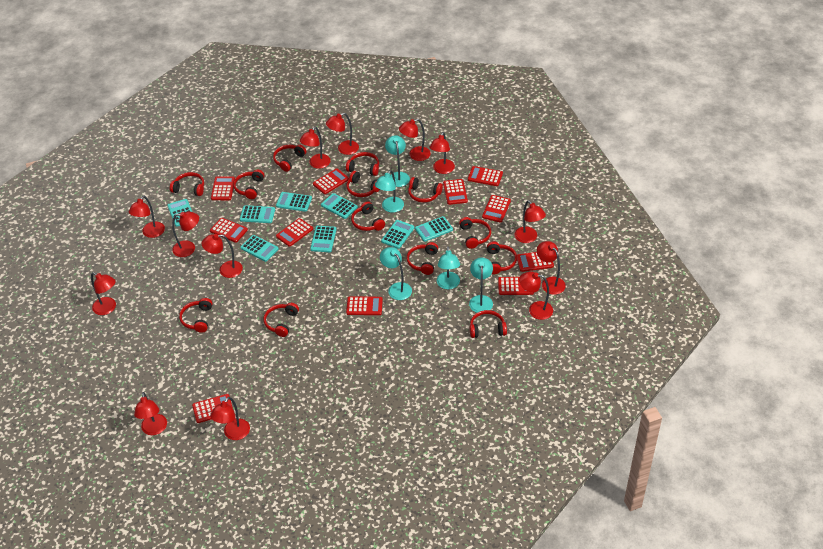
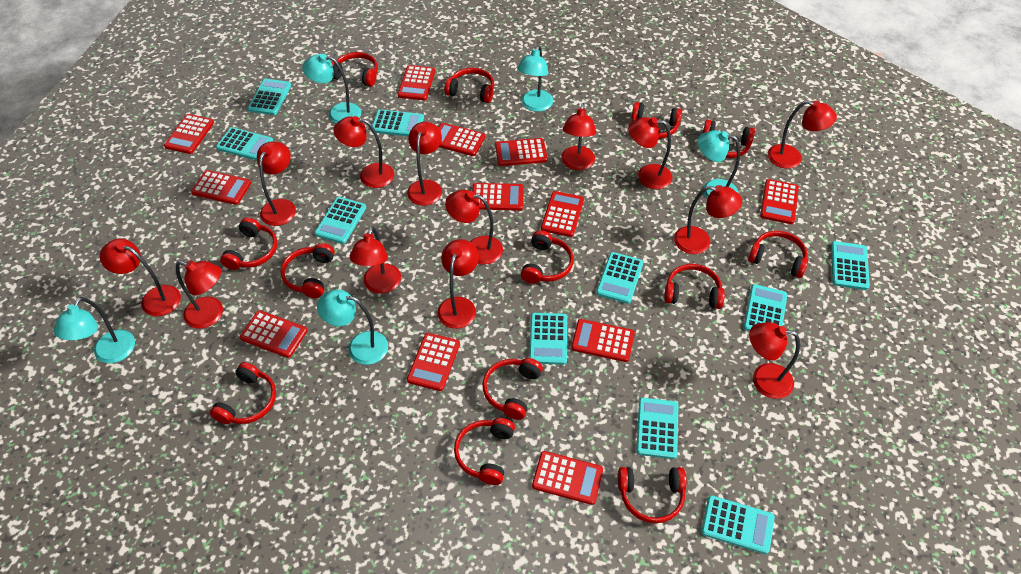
red calculator: 11 -> 12
turquoise calculator: 8 -> 10

